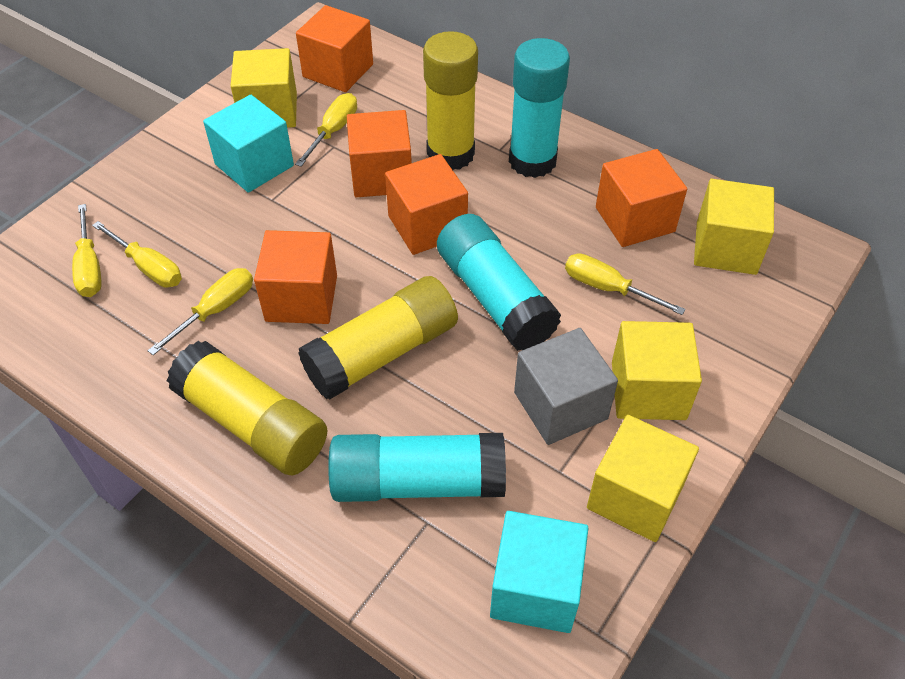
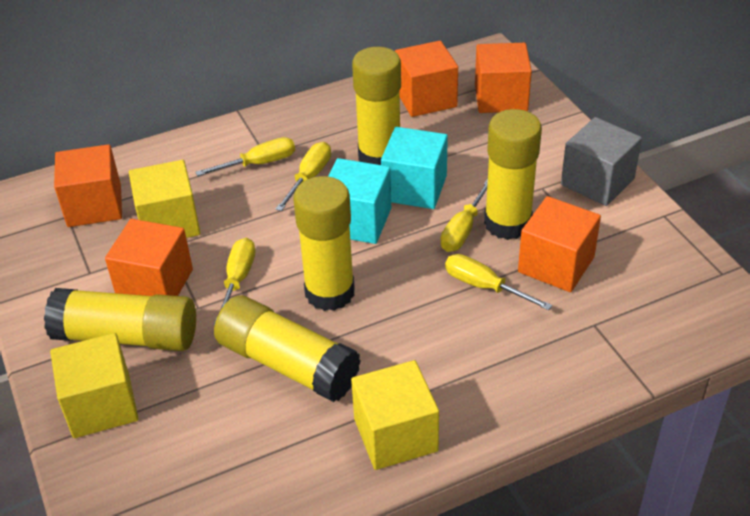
turquoise glue stick: 3 -> 0
yellow cube: 4 -> 3
yellow glue stick: 3 -> 5

